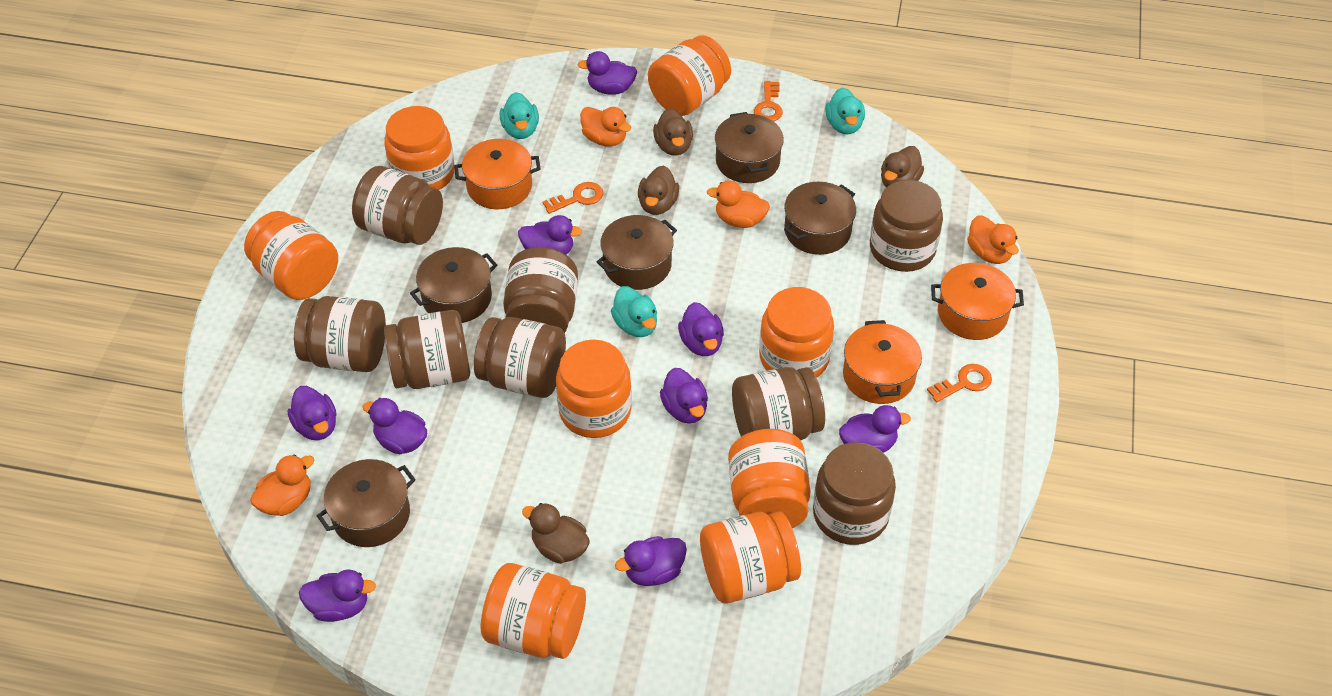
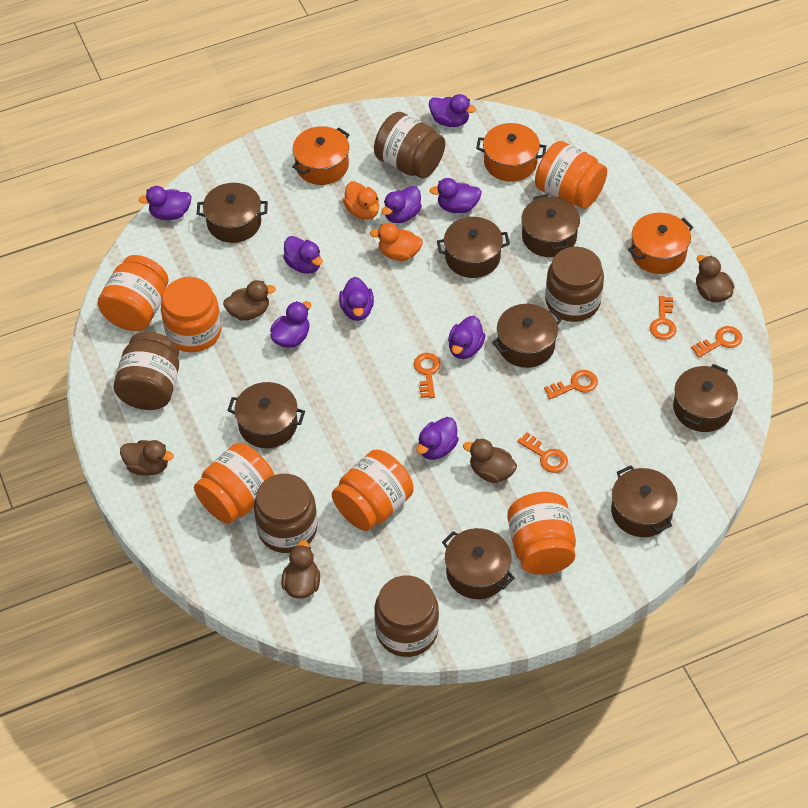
brown duck: 4 -> 5
brown jar: 8 -> 5
brown pot: 5 -> 8
orange duck: 4 -> 2
orange jar: 8 -> 6
orange key: 3 -> 5
turquoise duck: 3 -> 0

